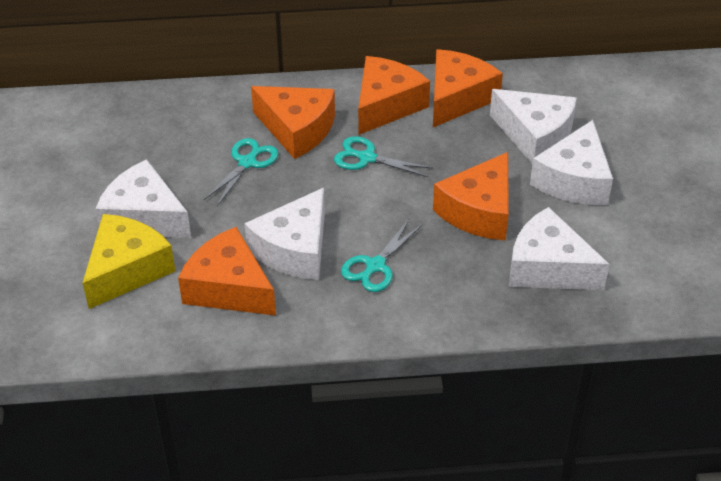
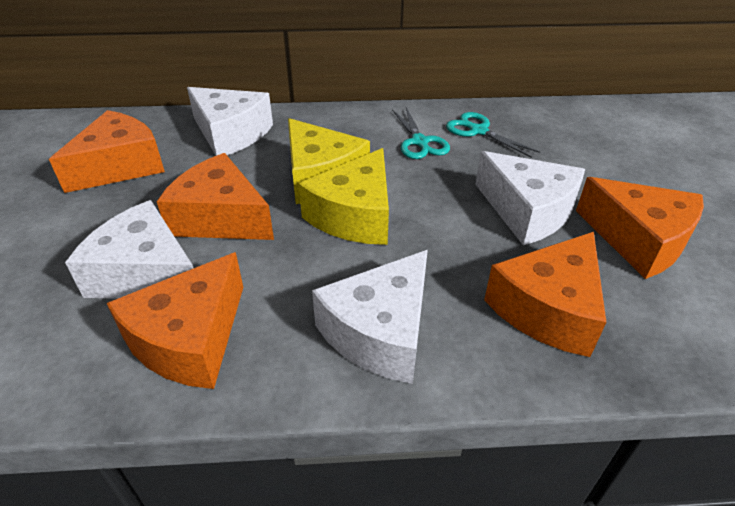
turquoise scissors: 3 -> 2
white cheese: 5 -> 4
yellow cheese: 1 -> 2

